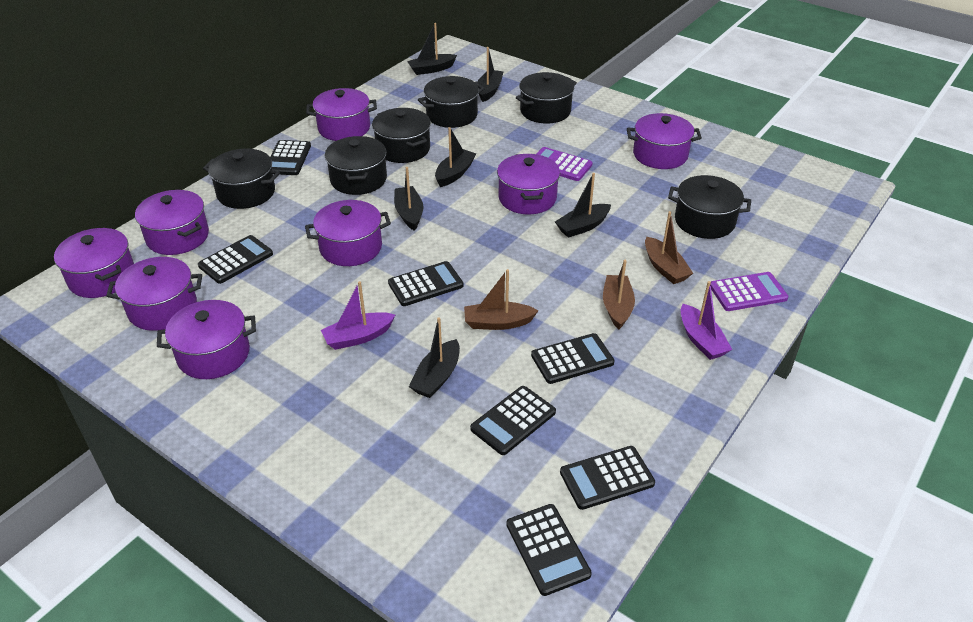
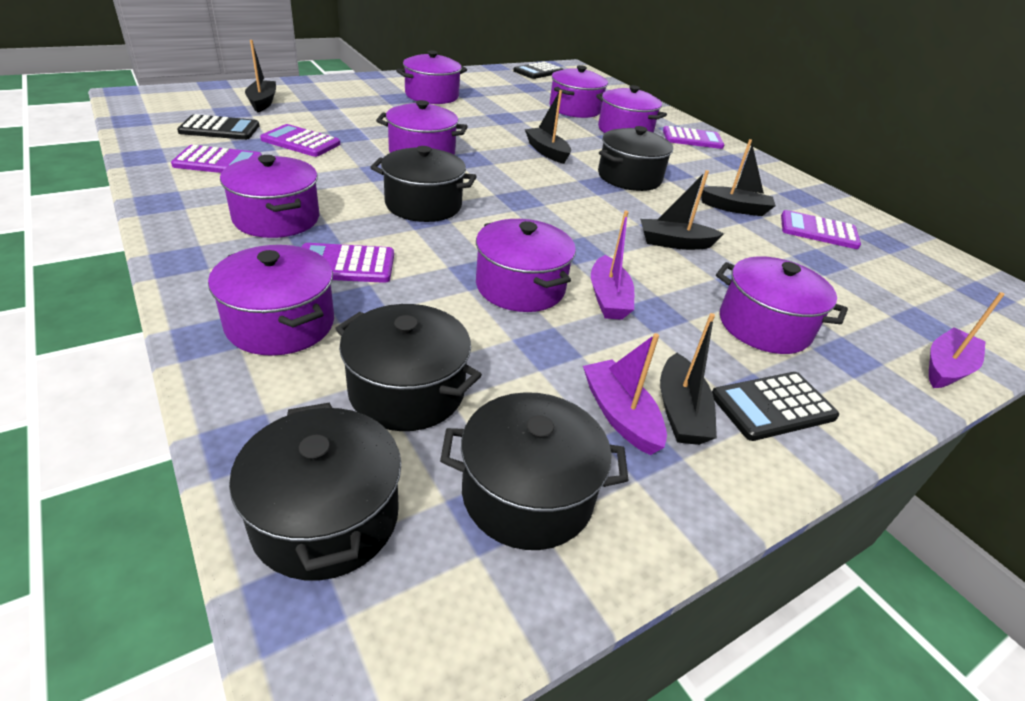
black boat: 6 -> 5
black calculator: 7 -> 3
black pot: 6 -> 5
brown boat: 3 -> 0
purple boat: 2 -> 3
purple calculator: 2 -> 5

